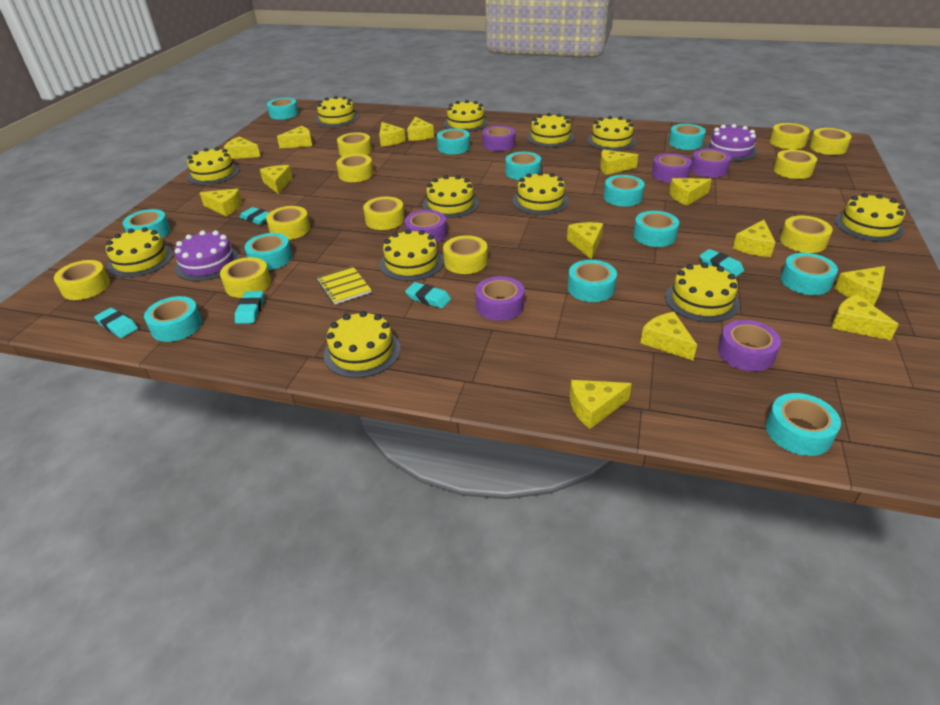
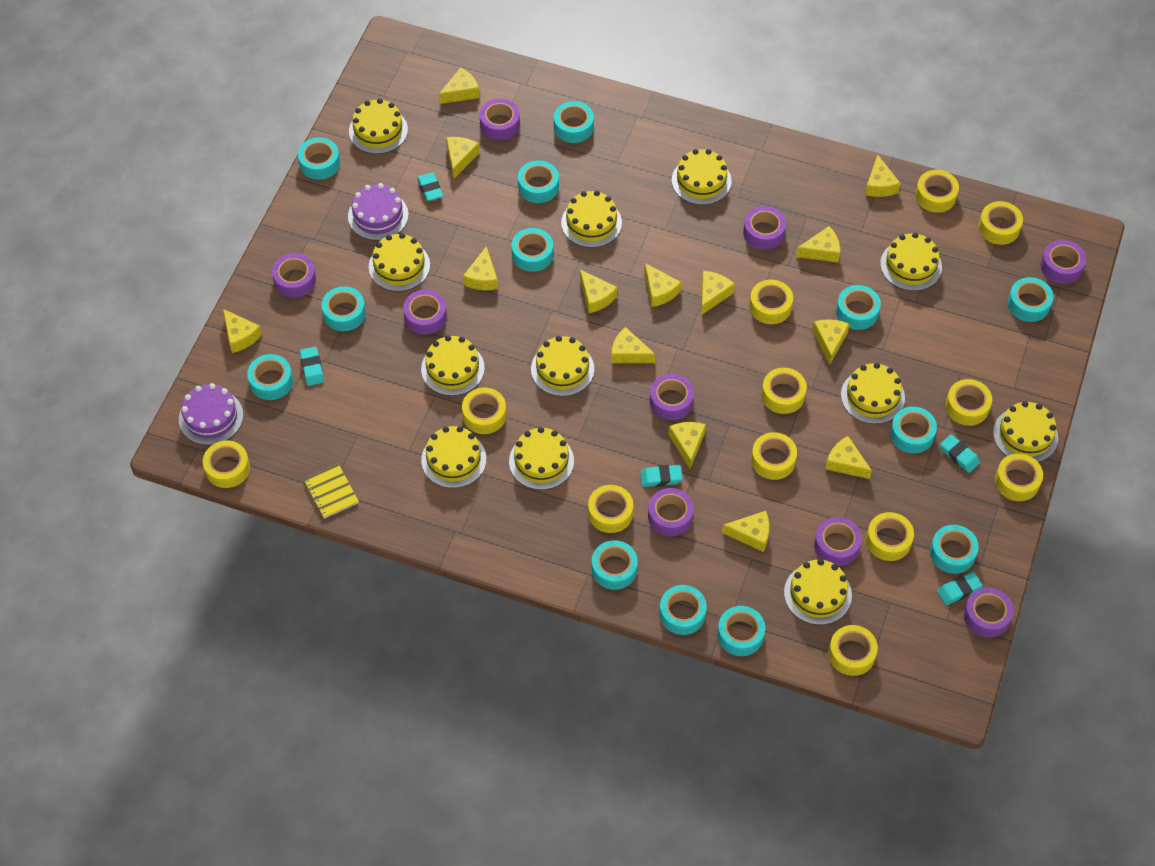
purple tape: 6 -> 9
turquoise tape: 12 -> 13
yellow tape: 11 -> 12

